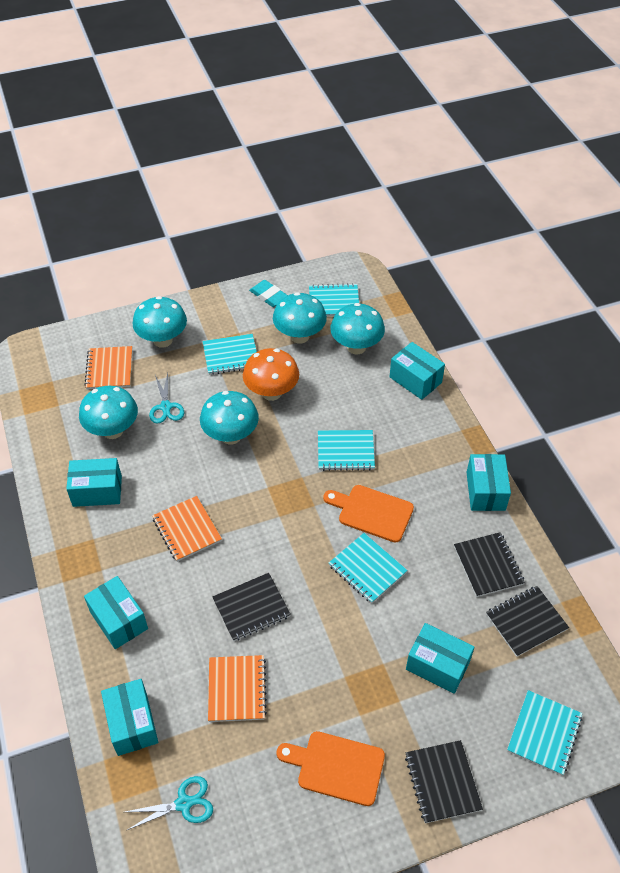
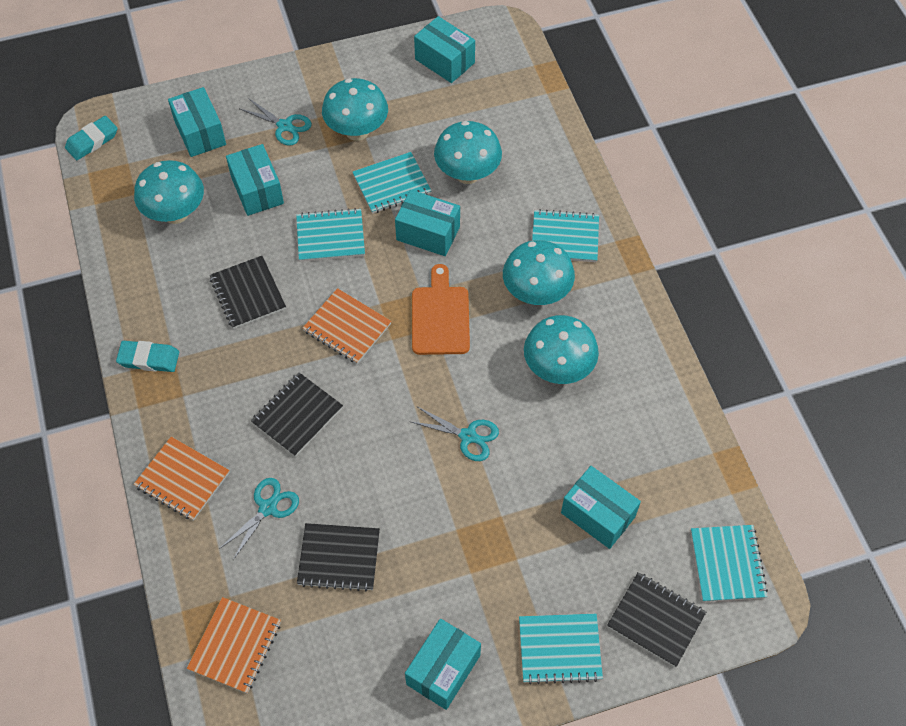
orange cutting board: 2 -> 1
orange mushroom: 1 -> 0
turquoise eraser: 1 -> 2
turquoise scissors: 2 -> 3

